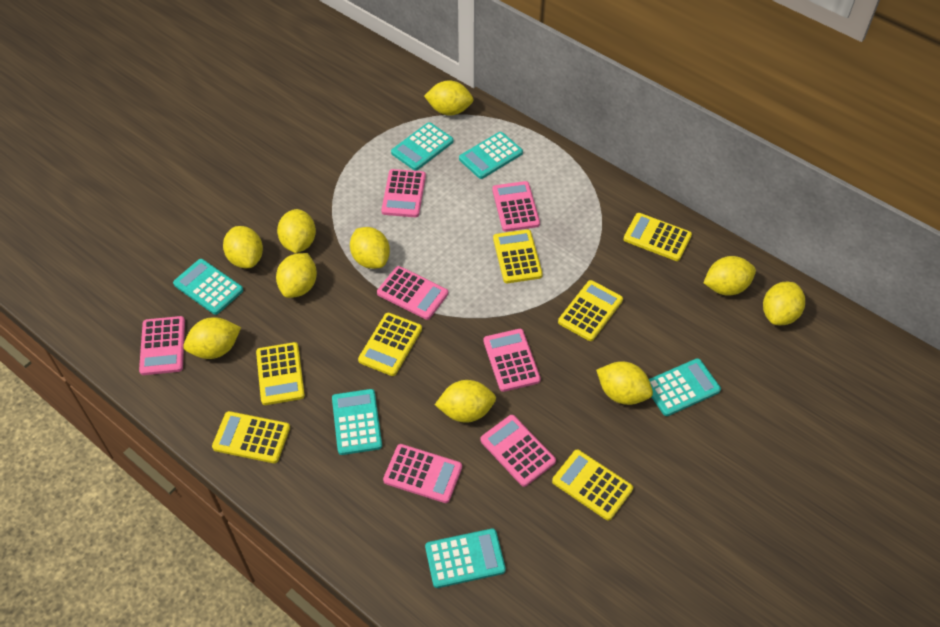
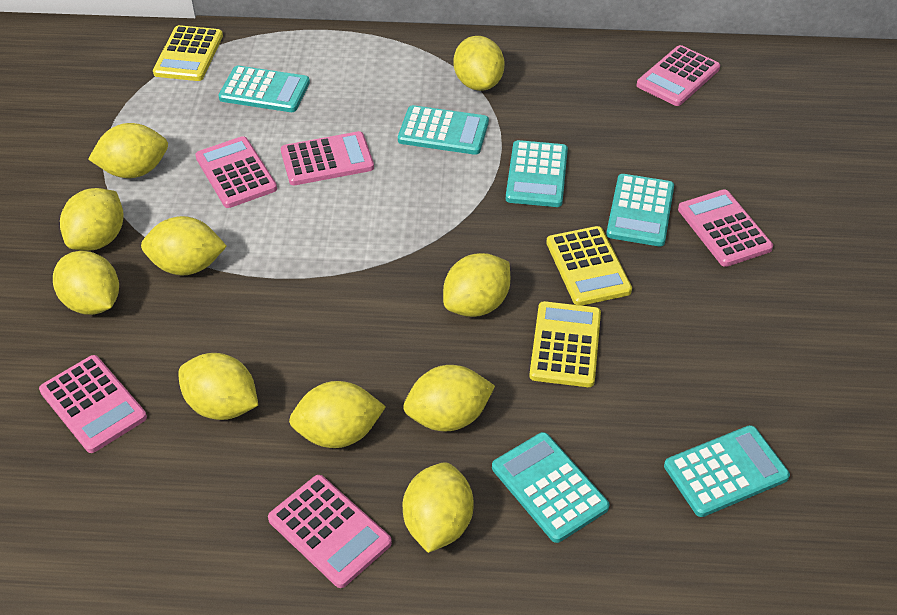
pink calculator: 7 -> 6
yellow calculator: 7 -> 3

